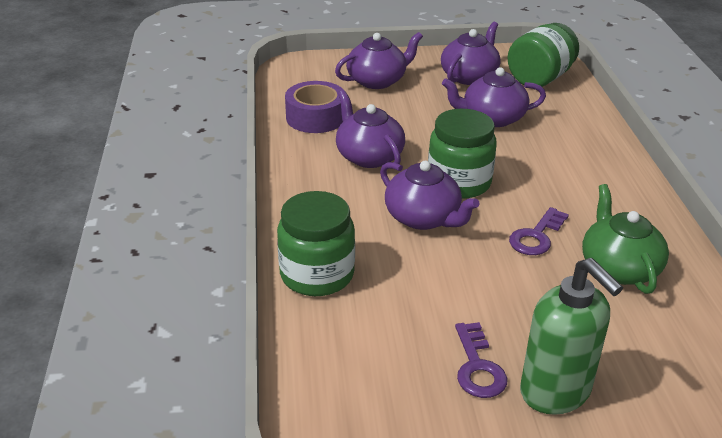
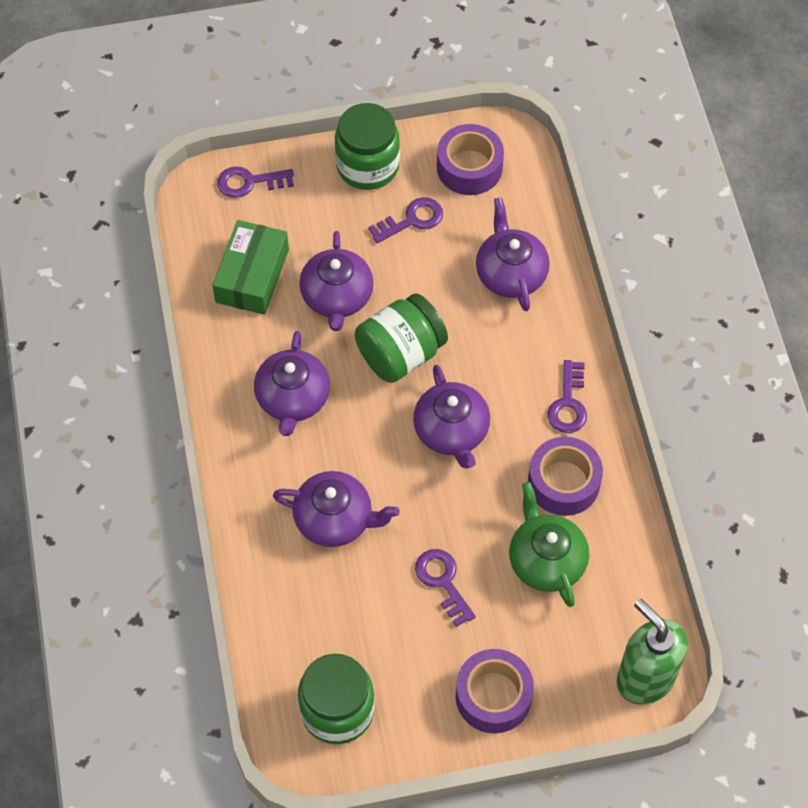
green box: 0 -> 1
purple key: 2 -> 4
purple tape: 1 -> 3

